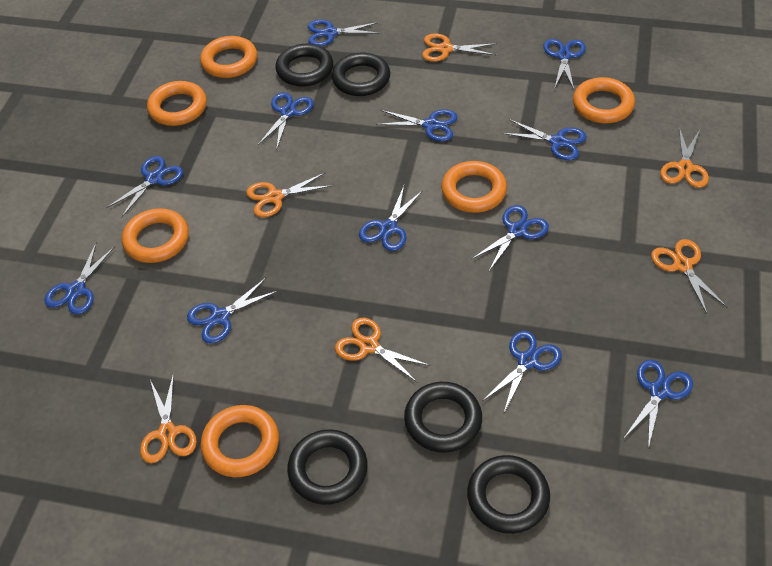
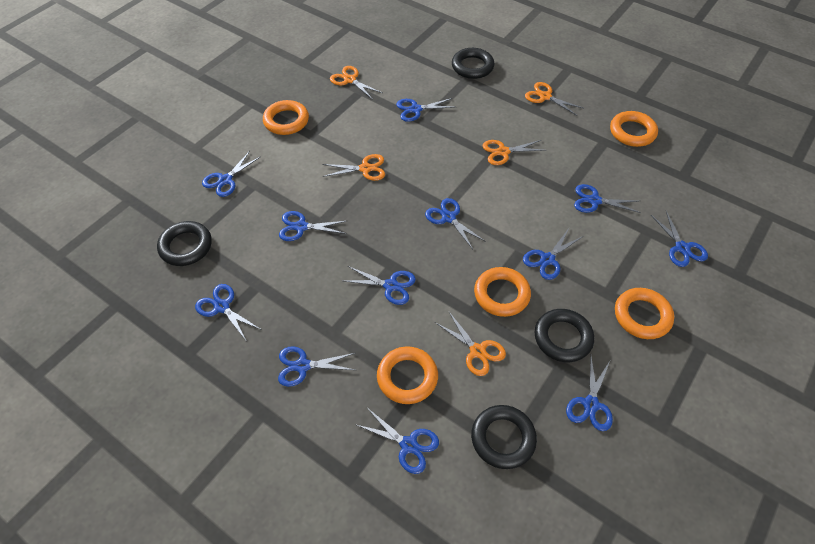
black ring: 5 -> 4
orange ring: 6 -> 5
orange scissors: 6 -> 5

